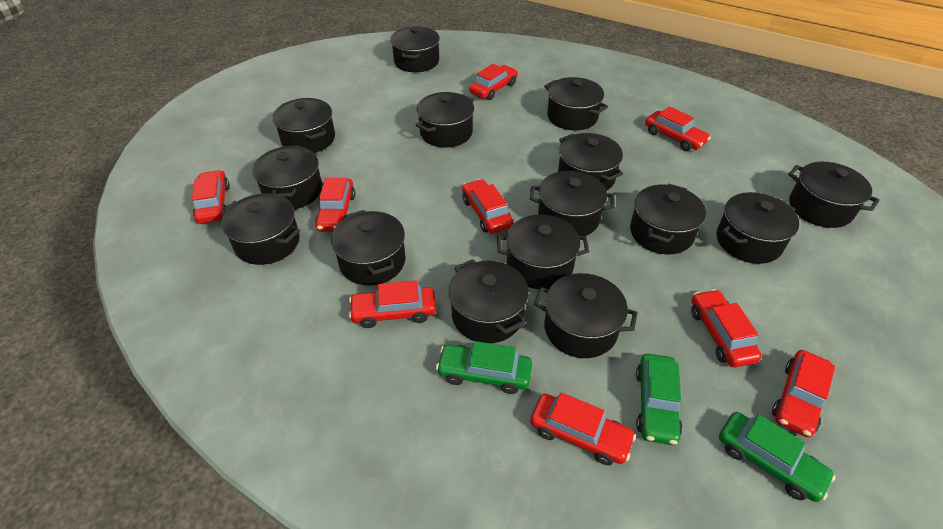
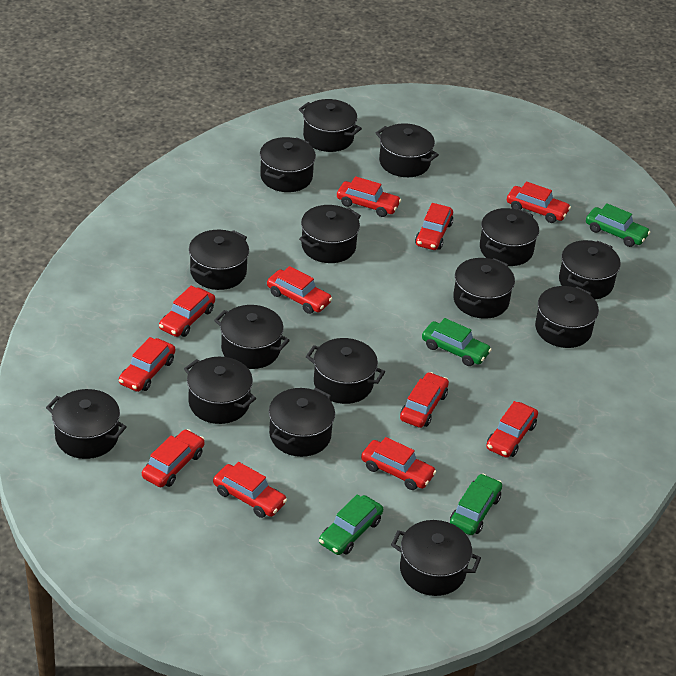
green car: 3 -> 4
red car: 9 -> 11

